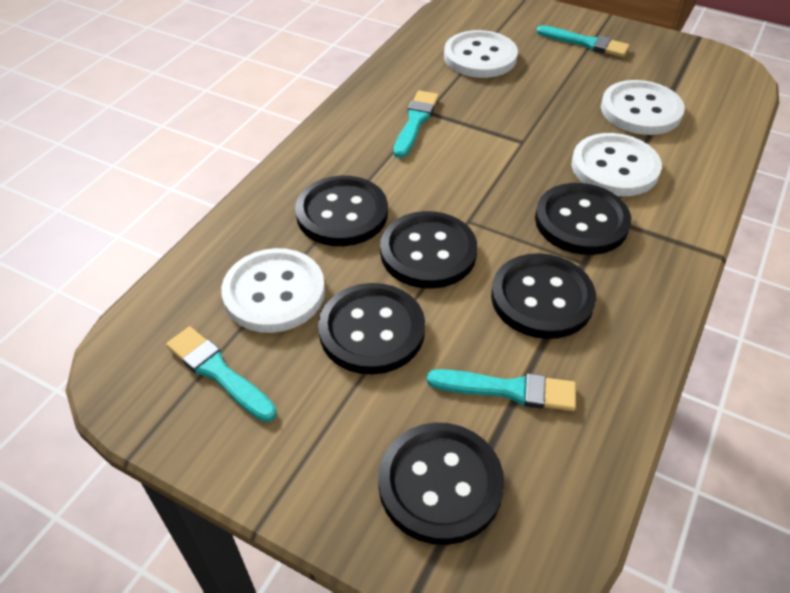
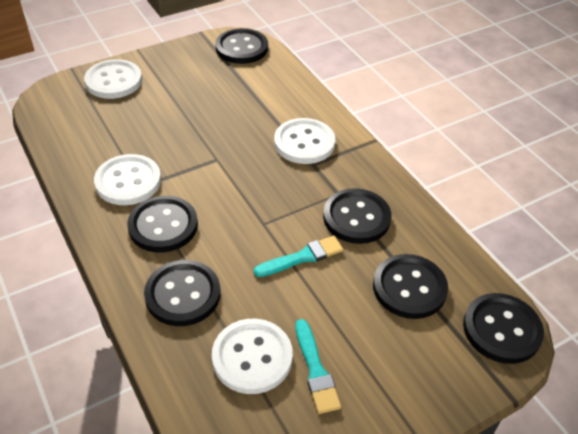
turquoise brush: 4 -> 2

